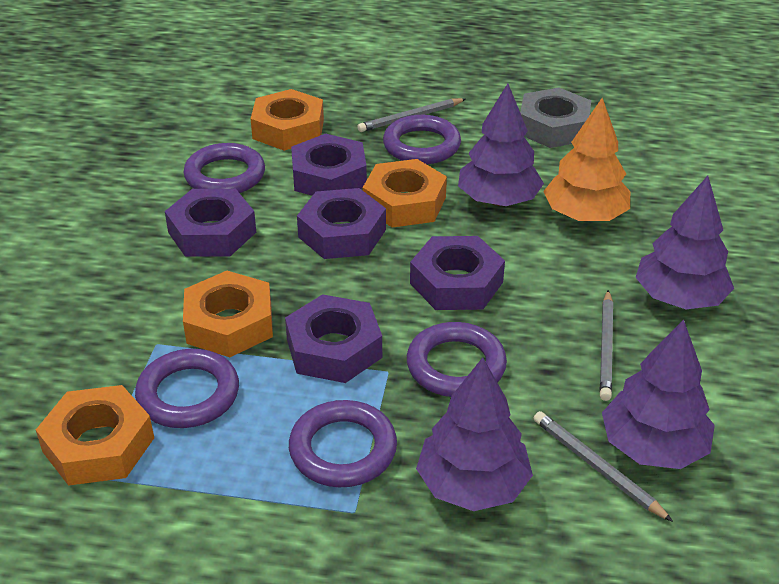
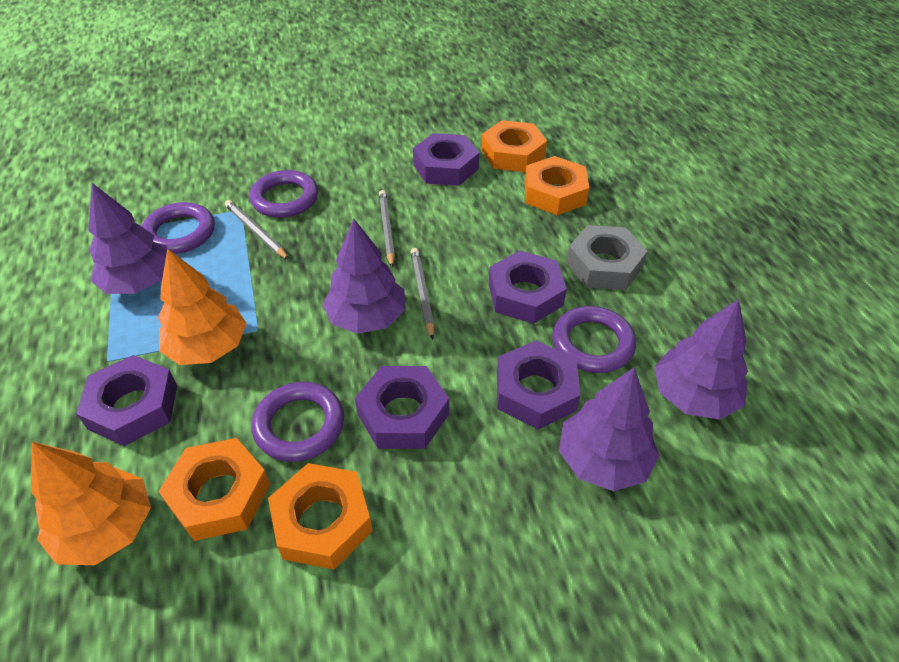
orange tree: 1 -> 2
purple ring: 5 -> 4

